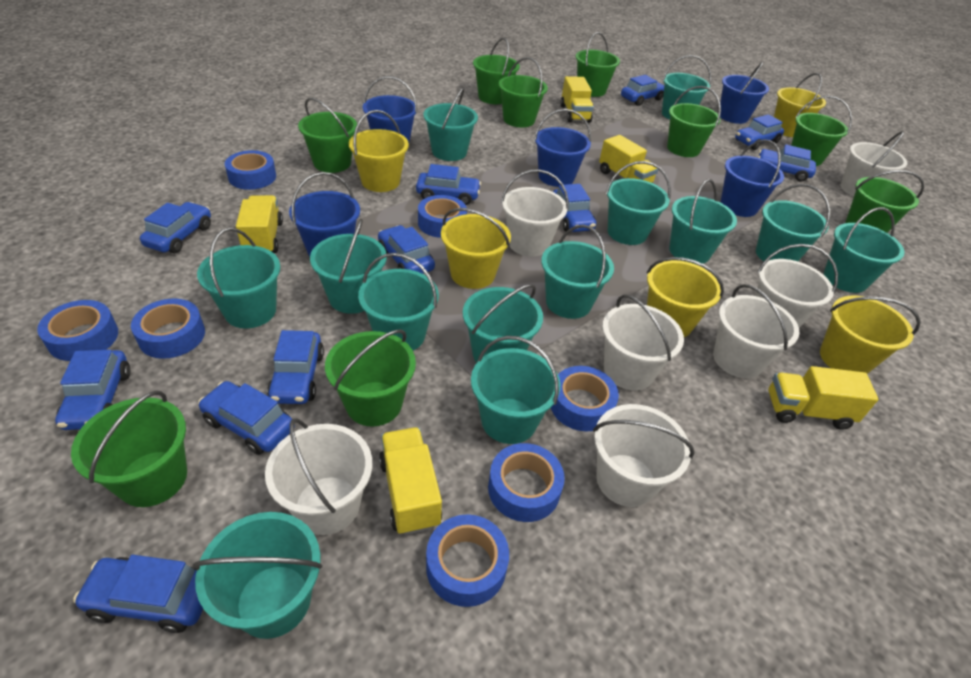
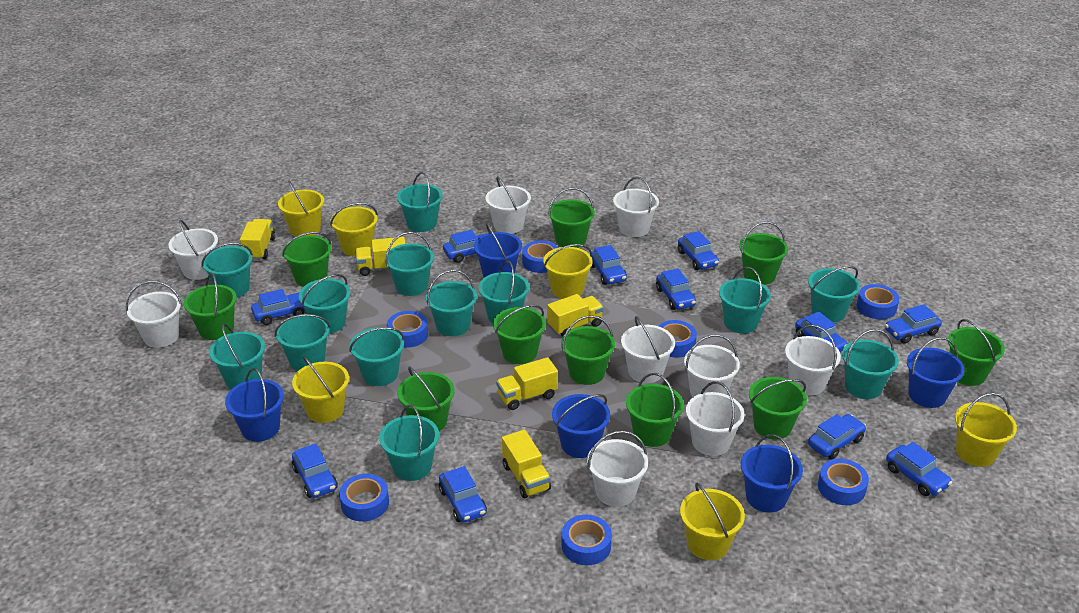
green bucket: 9 -> 10
white bucket: 7 -> 9
yellow bucket: 5 -> 6

